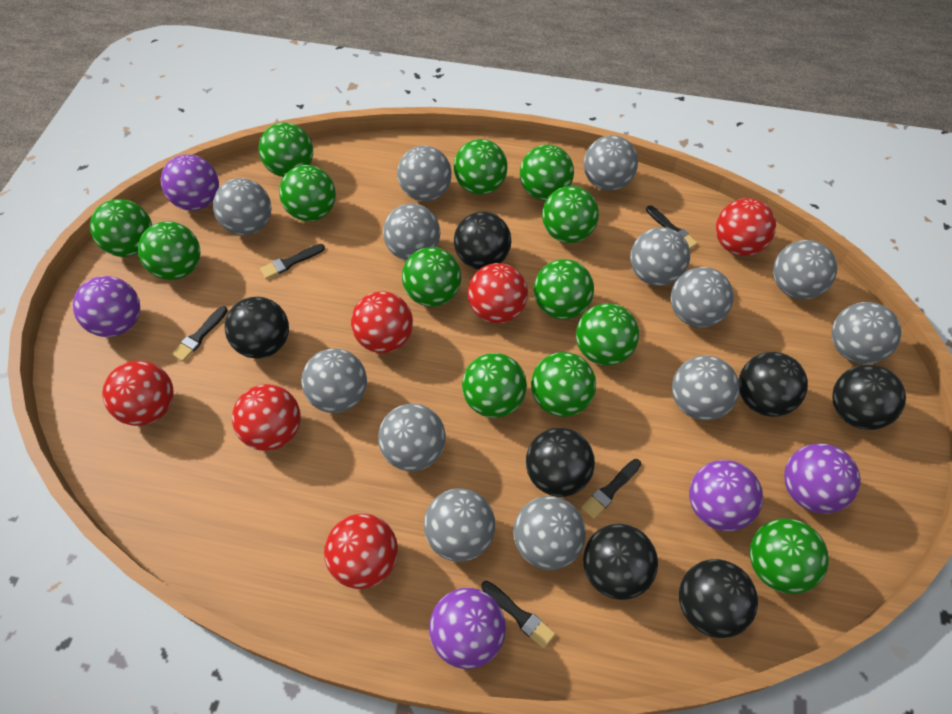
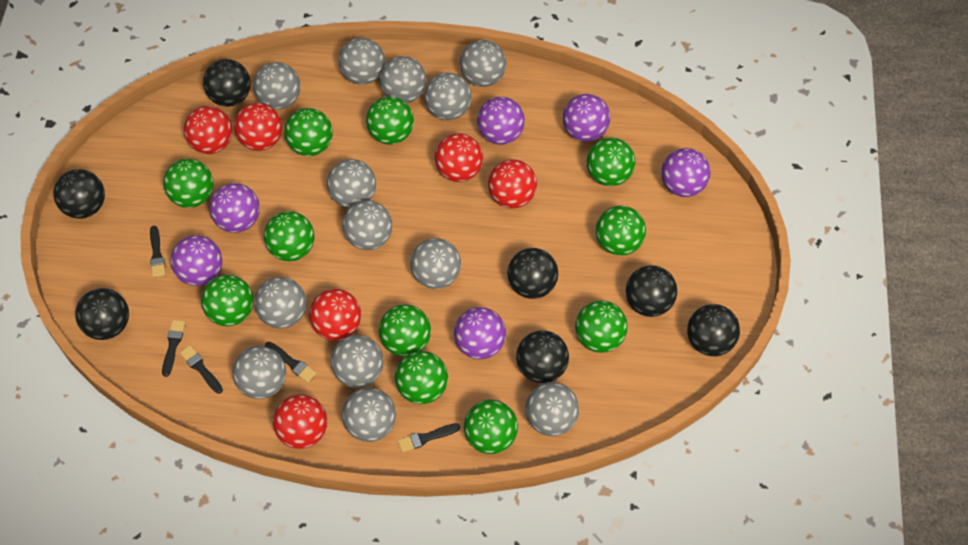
green ball: 13 -> 11
purple ball: 5 -> 6

